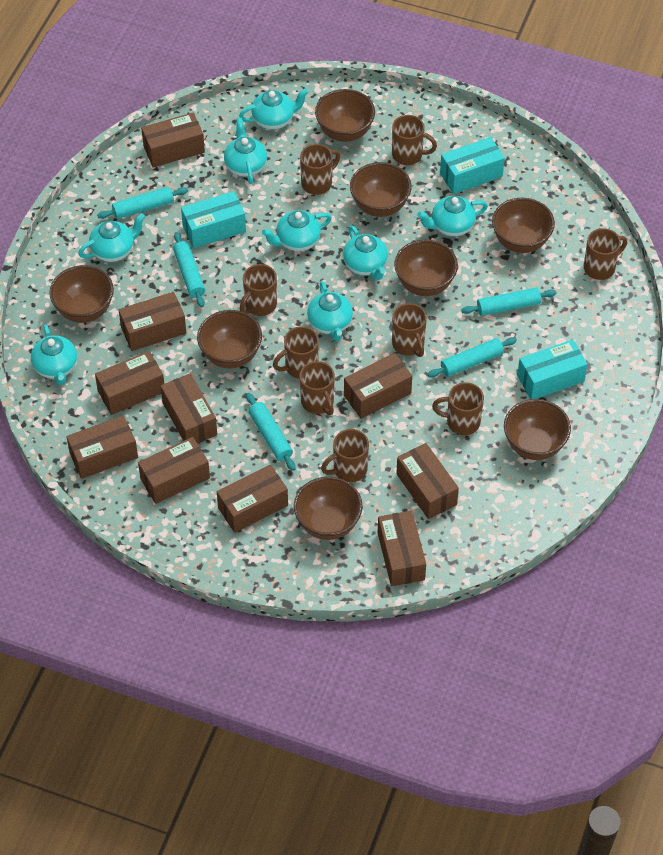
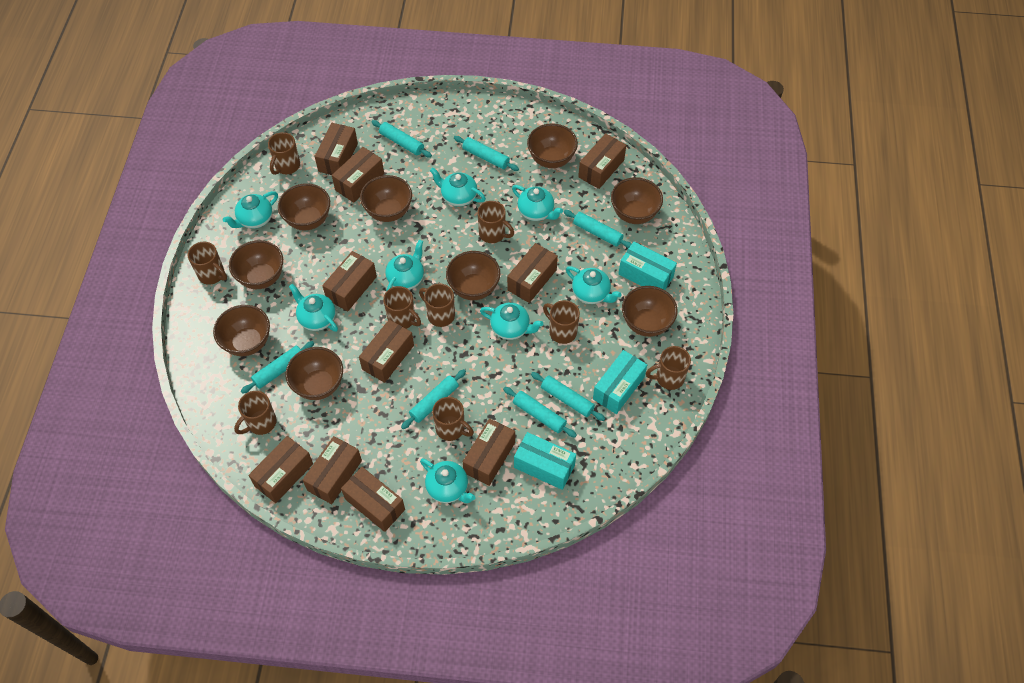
brown bowl: 8 -> 9
turquoise rolling pin: 5 -> 7

